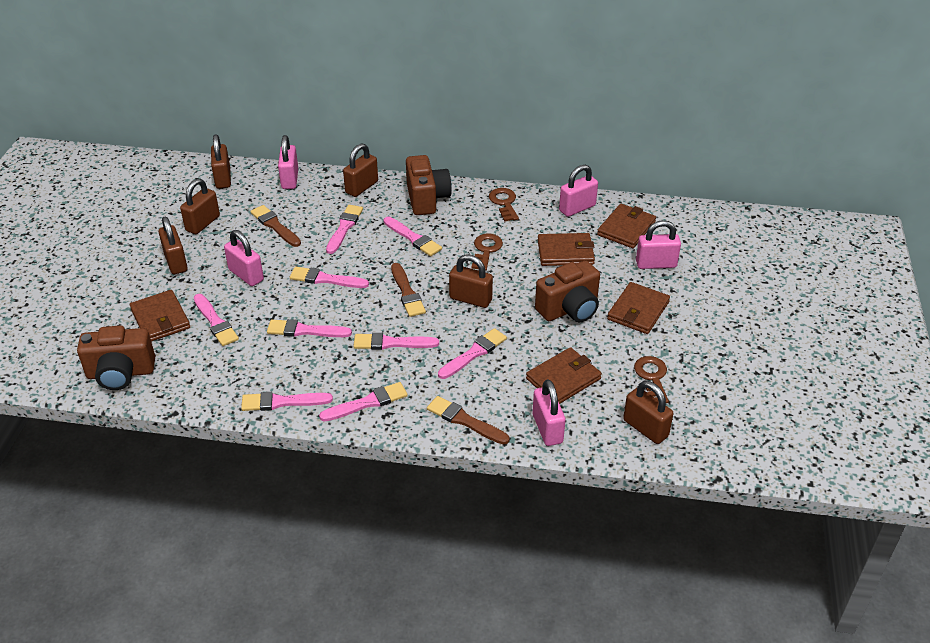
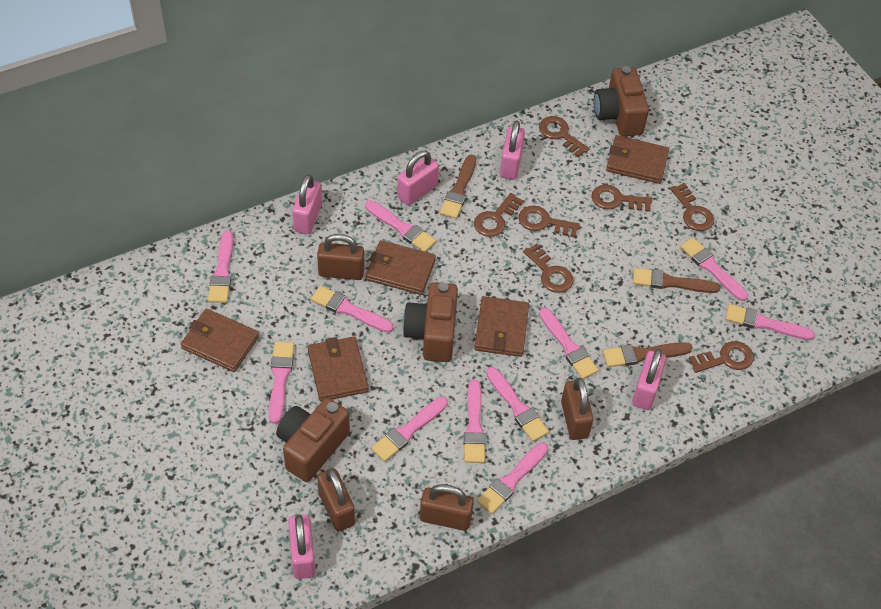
brown key: 3 -> 7
brown padlock: 6 -> 4
pink brush: 9 -> 11

